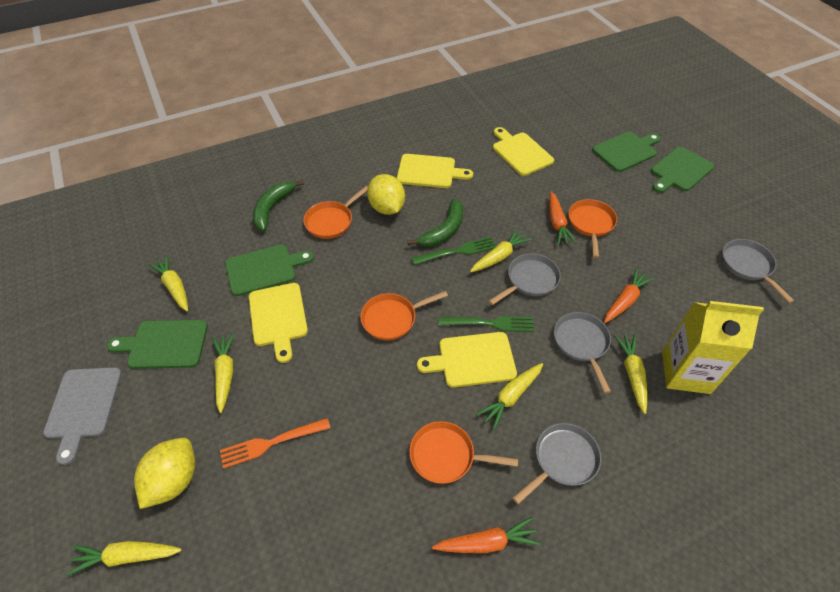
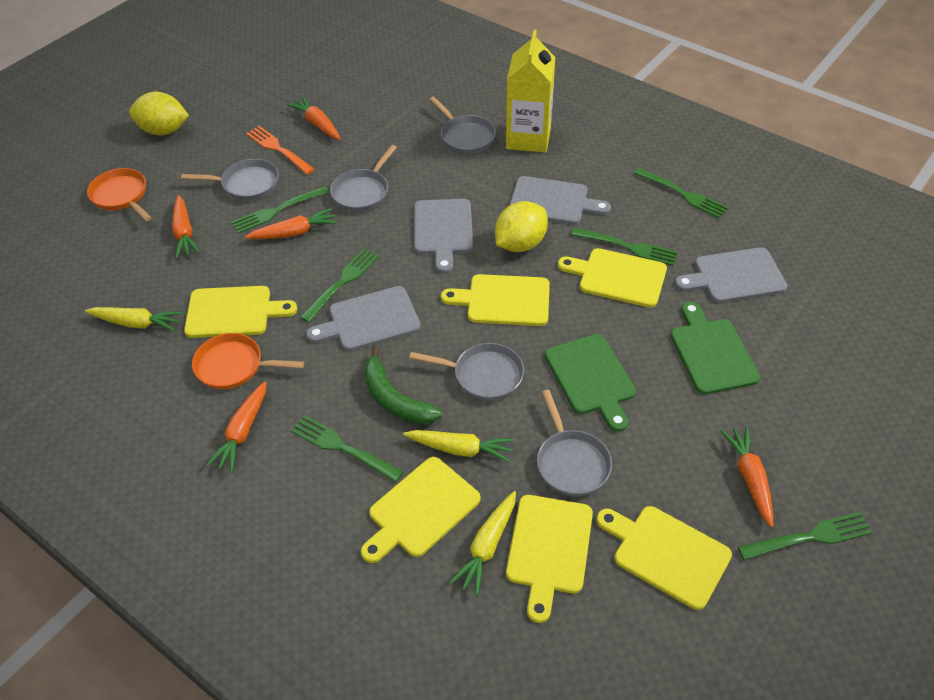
green banana: 2 -> 1
green cutting board: 4 -> 2
green fork: 2 -> 6
grey cutting board: 1 -> 4
grey pan: 4 -> 5
orange carrot: 3 -> 5
orange pan: 4 -> 2
yellow carrot: 6 -> 3
yellow cutting board: 4 -> 6

